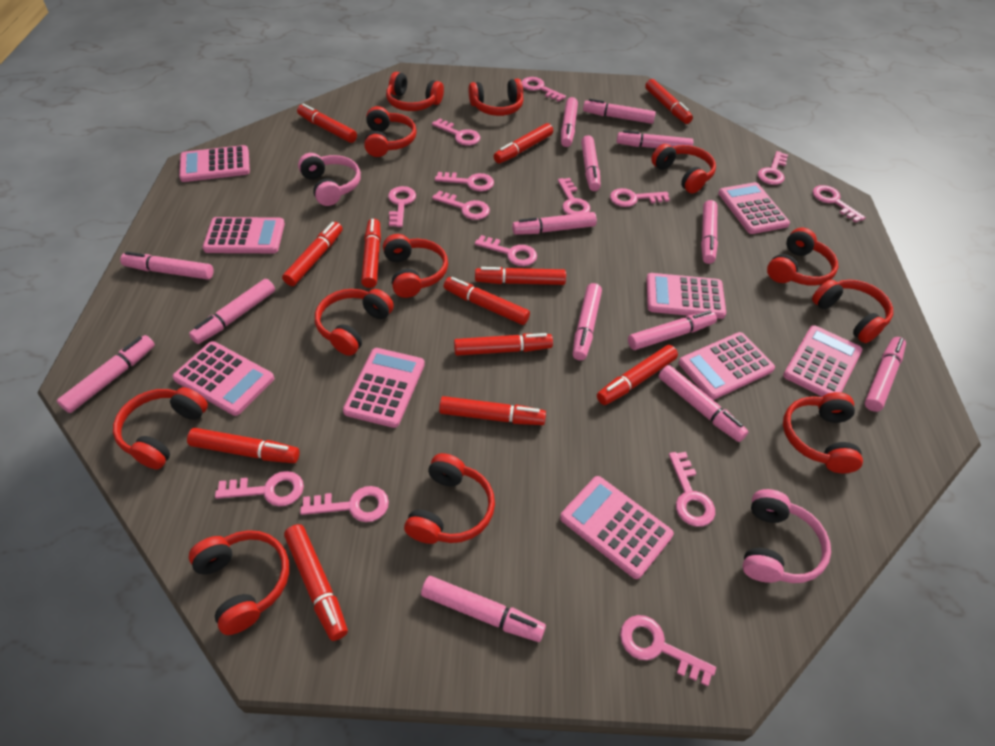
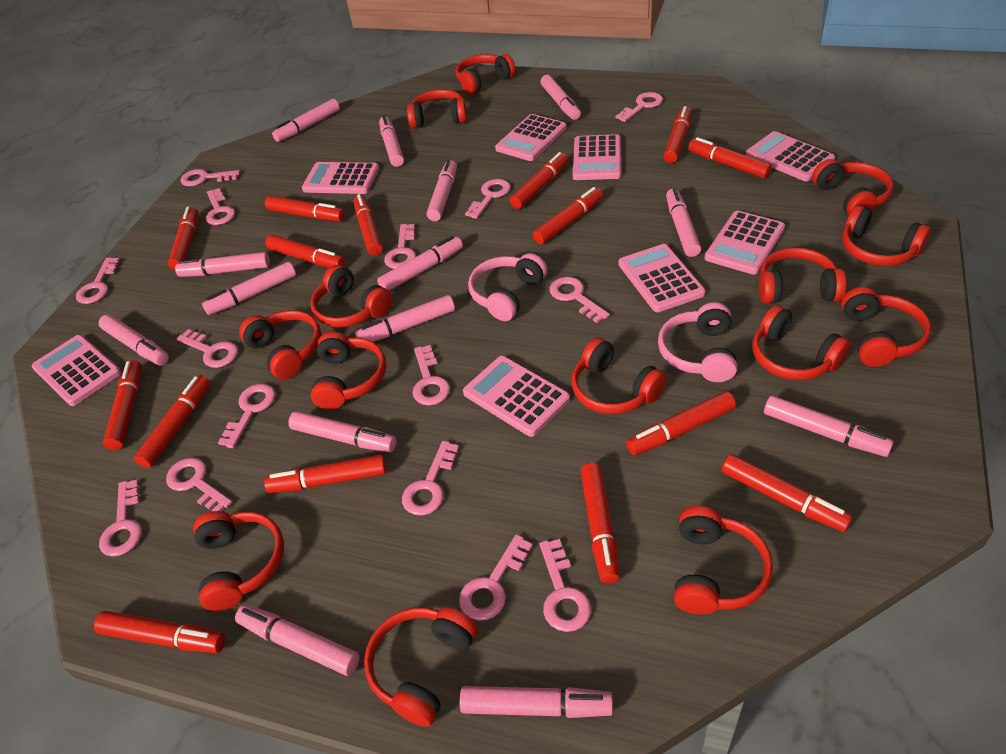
pink calculator: 9 -> 8
pink key: 14 -> 15
red headphones: 12 -> 14
red marker: 12 -> 15

